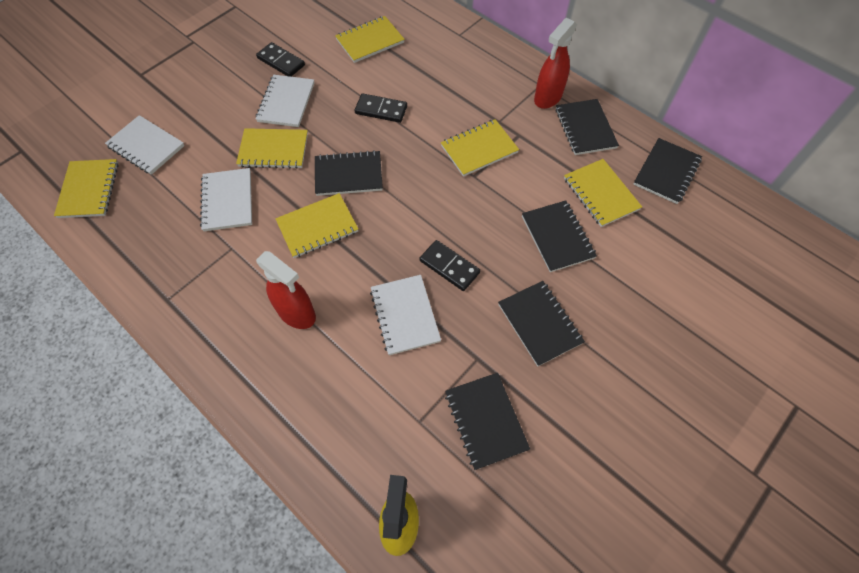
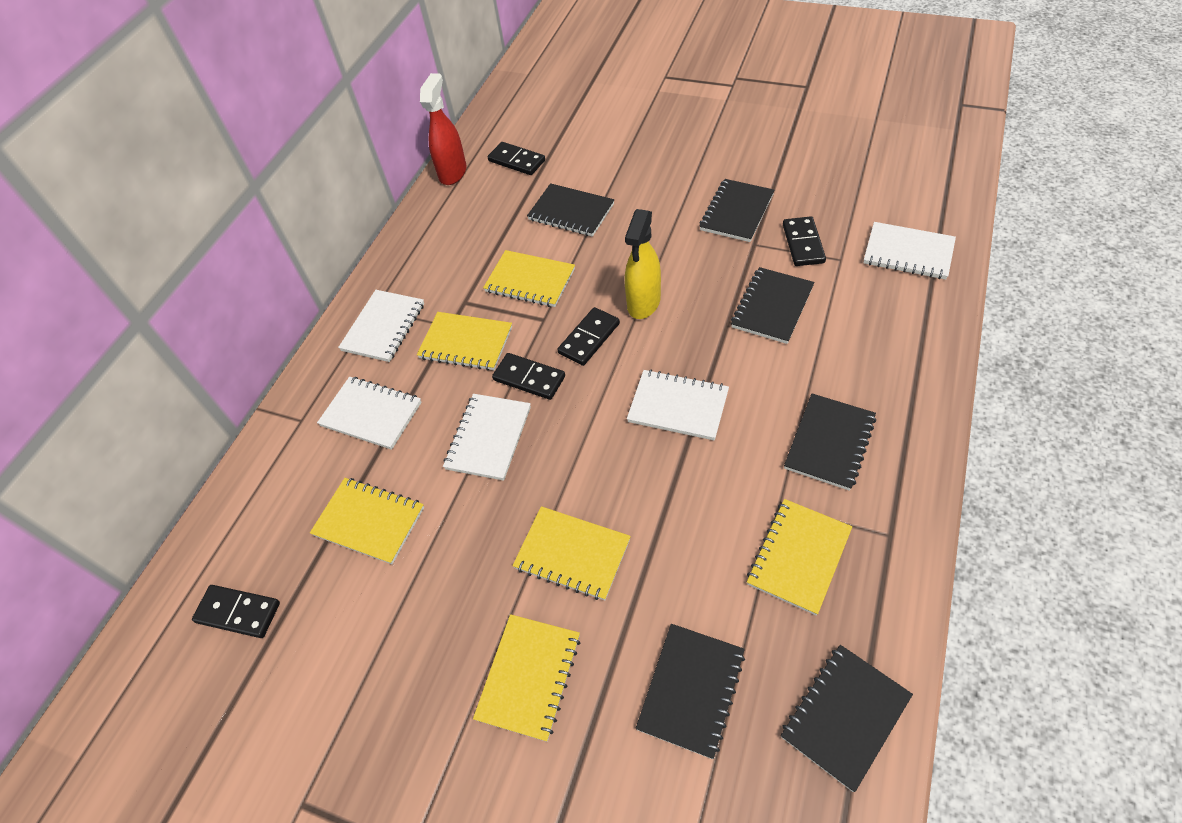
black domino: 3 -> 5
red spray bottle: 2 -> 1
white notebook: 4 -> 5

